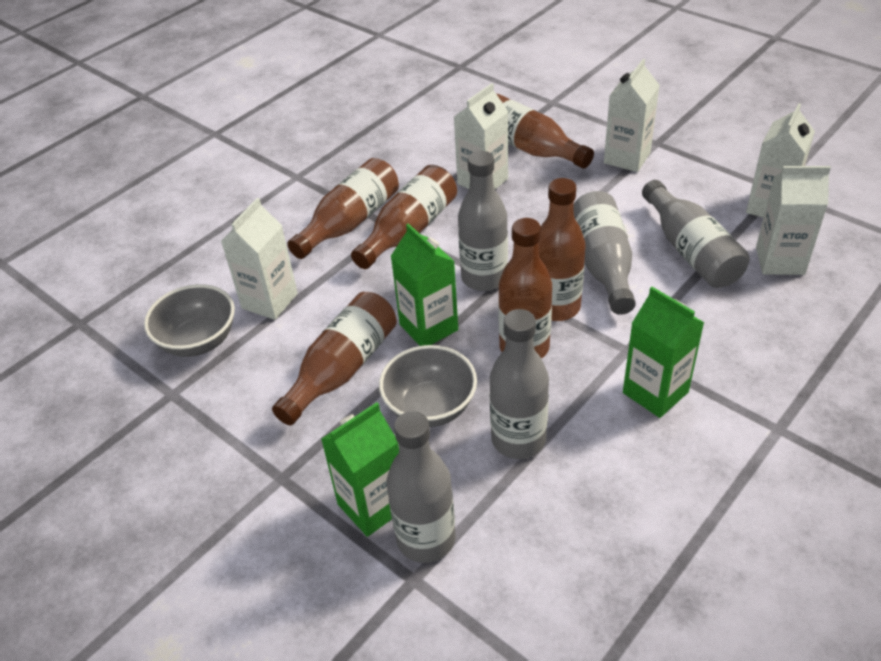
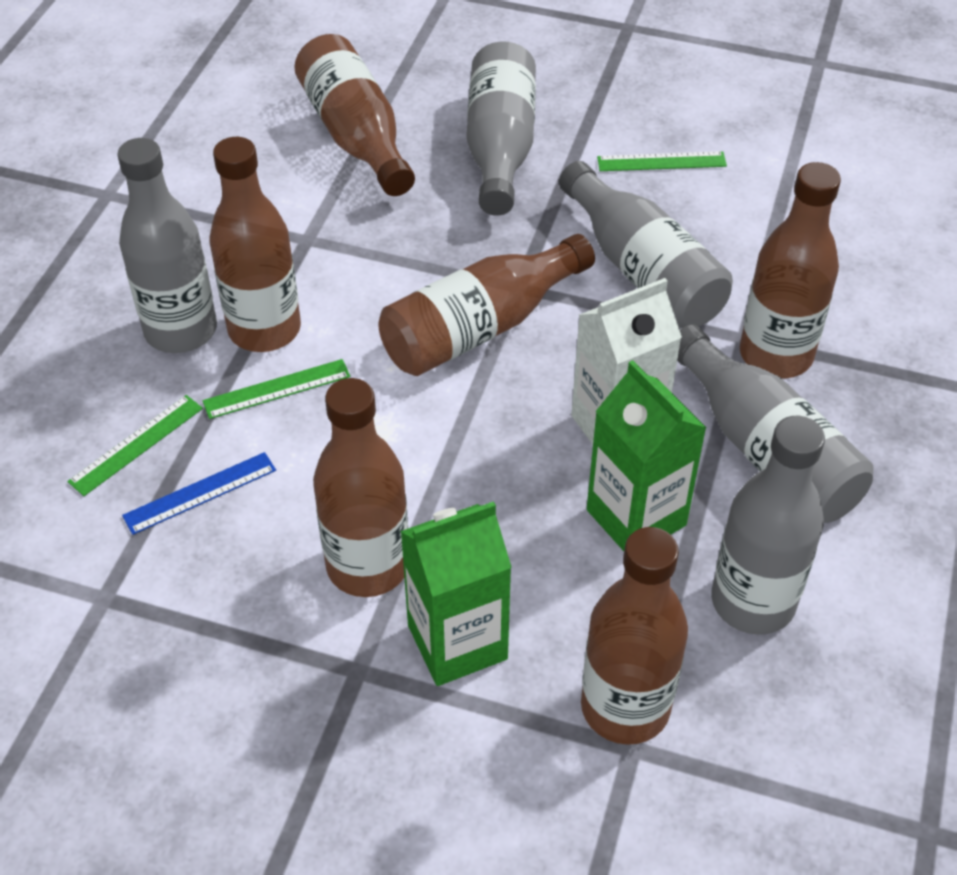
blue ruler: 0 -> 1
green carton: 3 -> 2
green ruler: 0 -> 3
grey bowl: 2 -> 0
white carton: 5 -> 1

